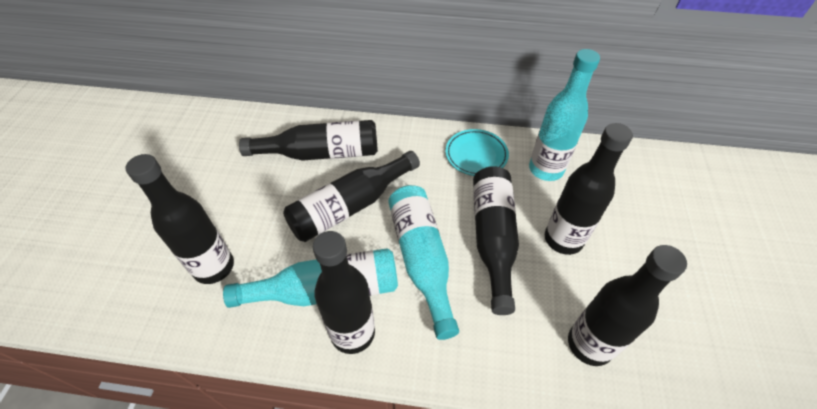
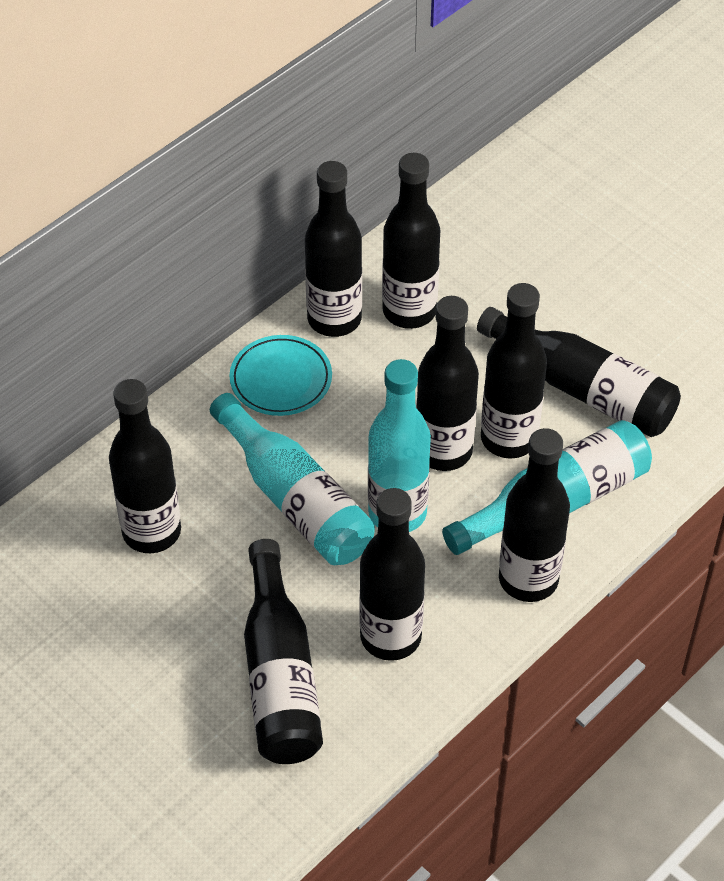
black bottle: 7 -> 9

